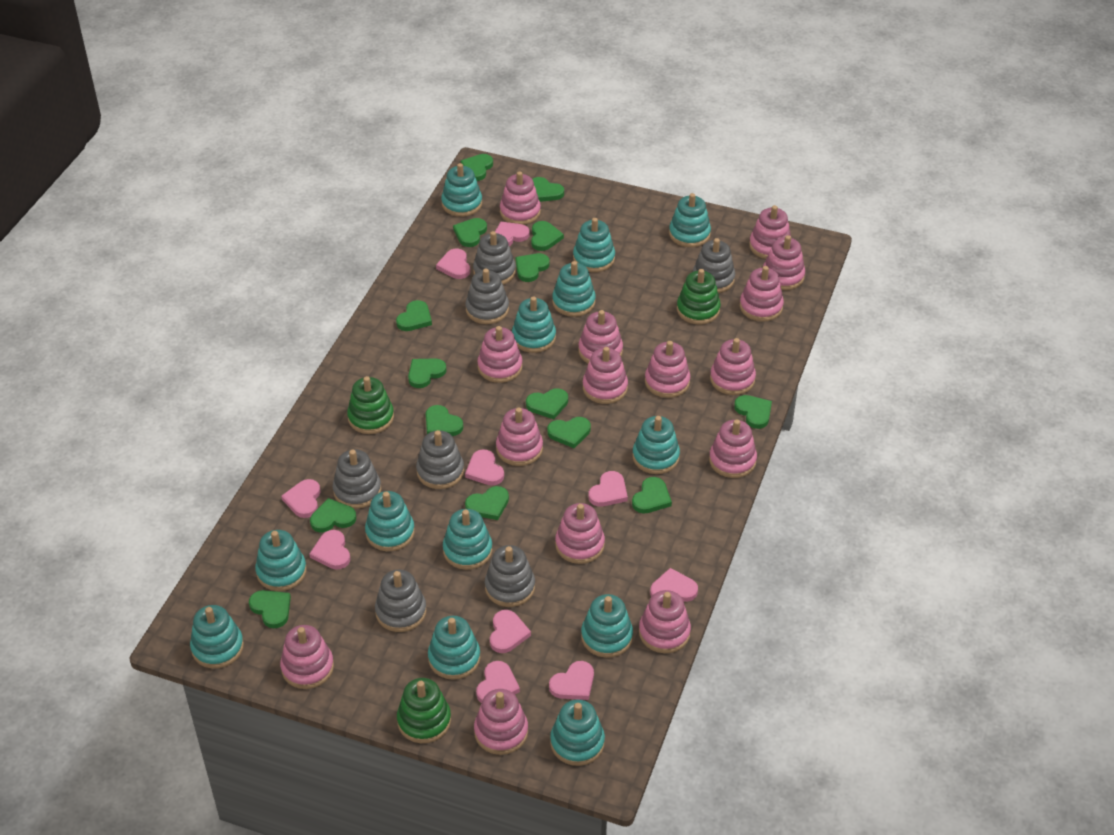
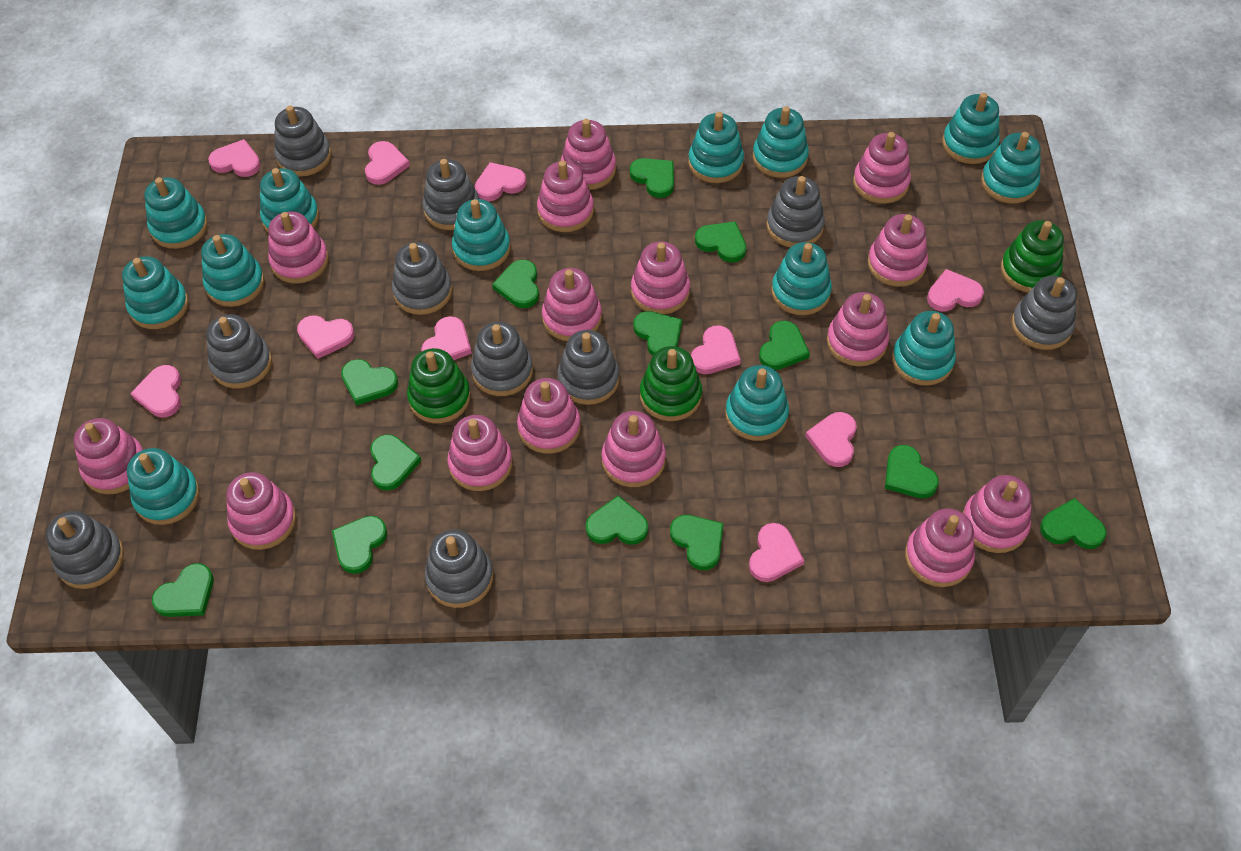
green heart: 15 -> 13
grey stacking toy: 7 -> 10

